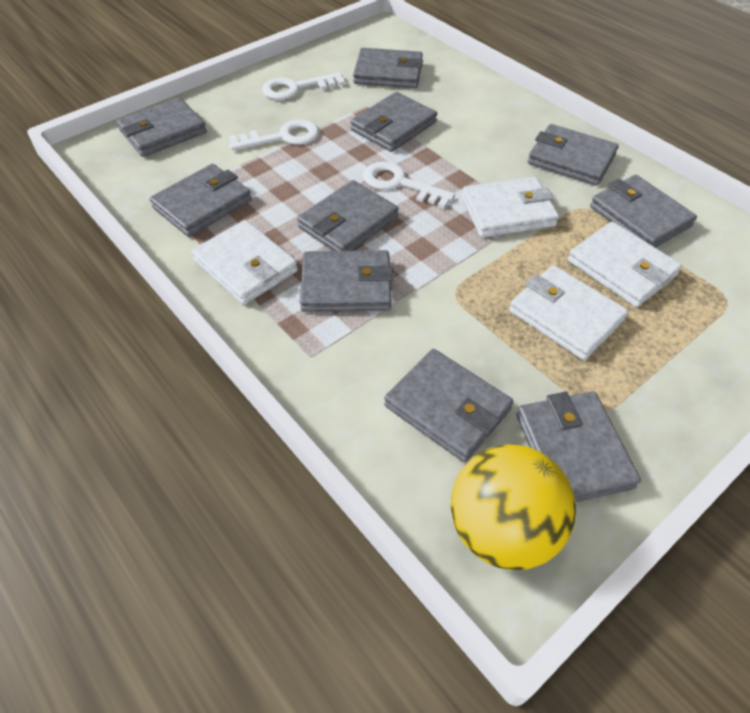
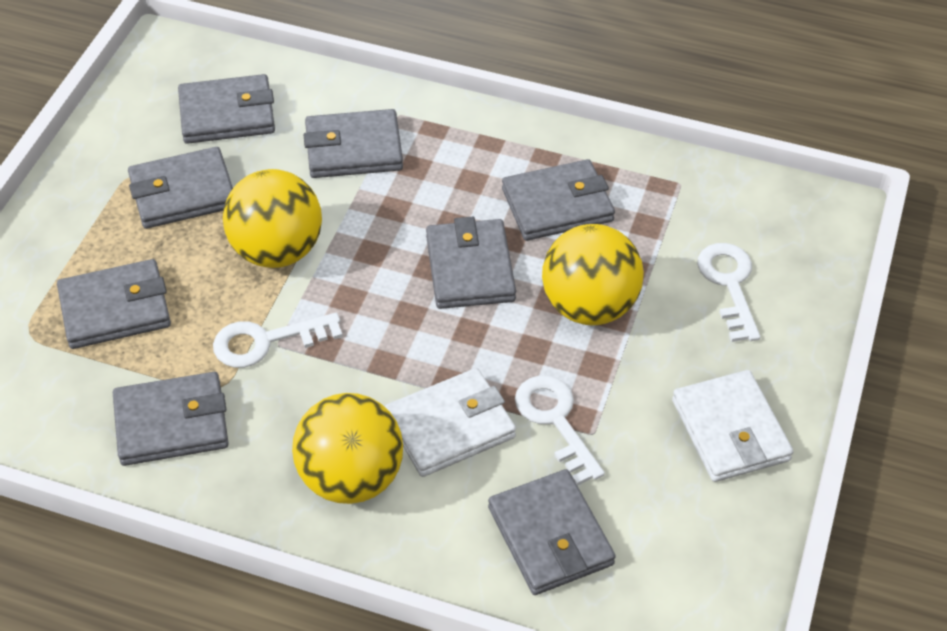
grey wallet: 10 -> 8
white wallet: 4 -> 2
yellow ball: 1 -> 3

